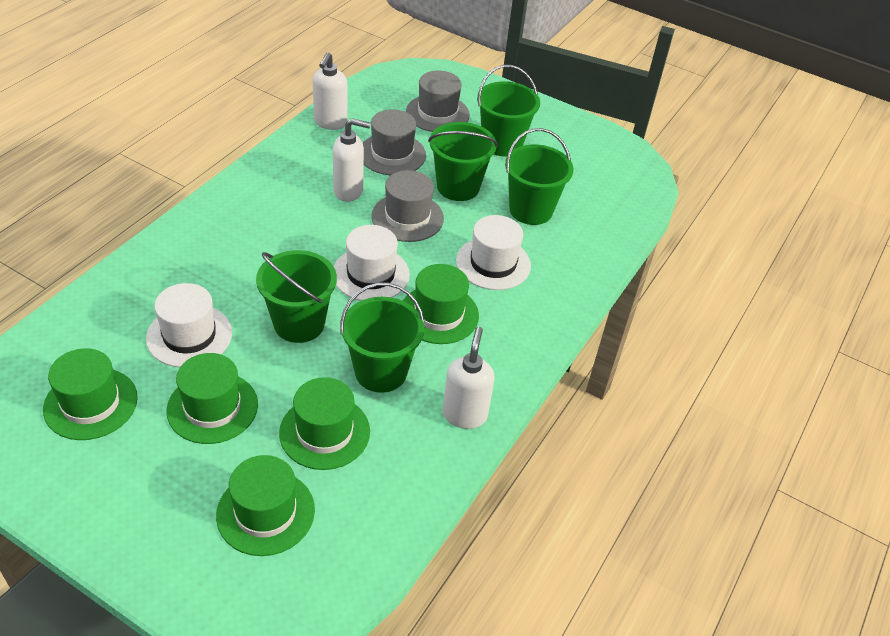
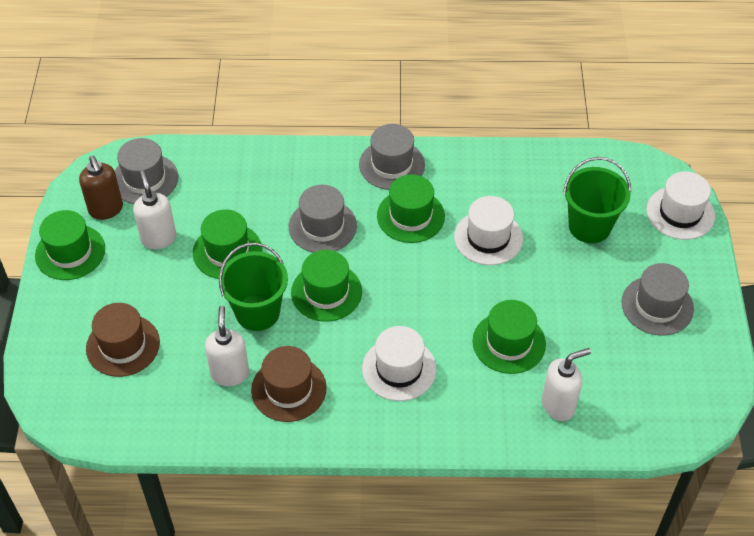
brown hat: 0 -> 2
brown soap dispenser: 0 -> 1
green bucket: 5 -> 2
grey hat: 3 -> 4

